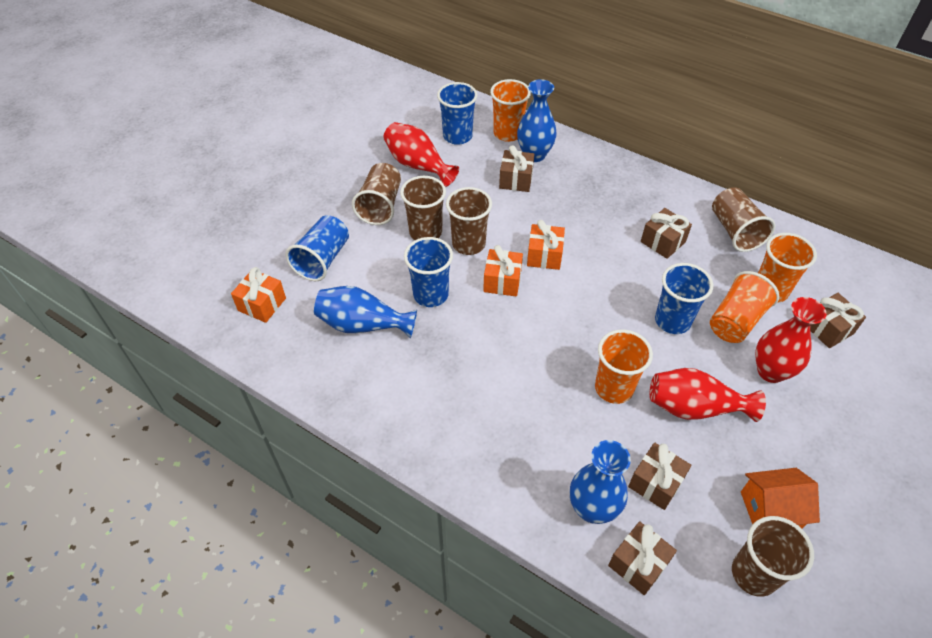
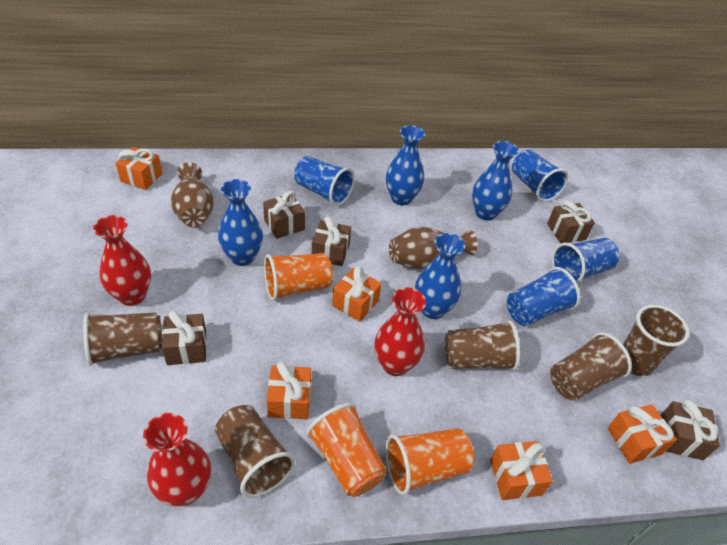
blue vase: 3 -> 4
brown vase: 0 -> 2
orange cup: 4 -> 3
orange gift: 3 -> 5
orange house: 1 -> 0

